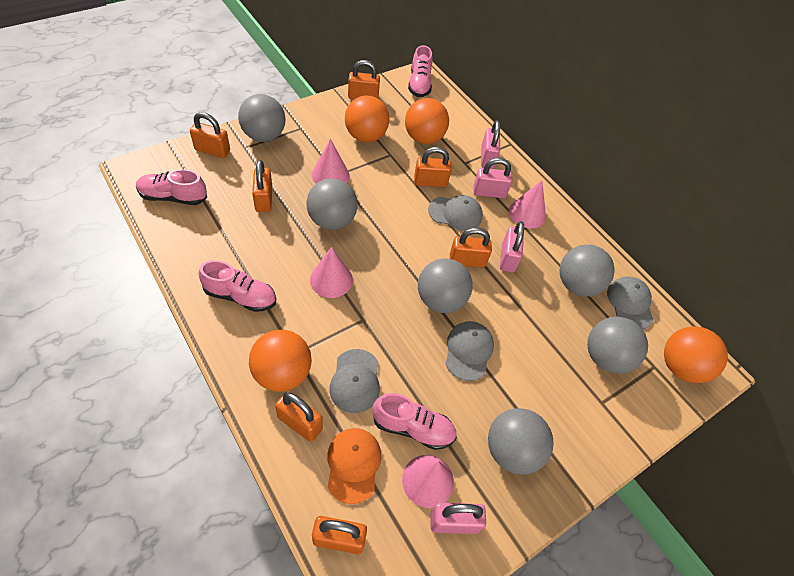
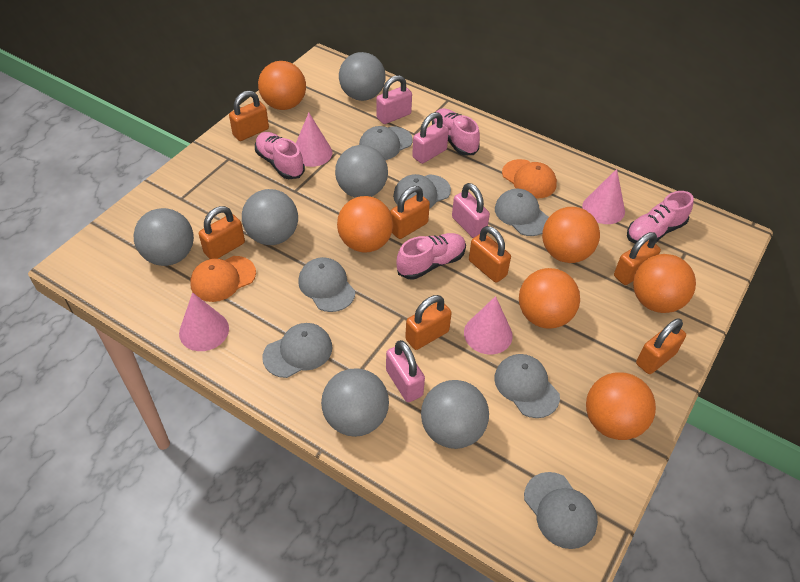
grey cap: 4 -> 7
orange ball: 4 -> 6
orange cap: 1 -> 2

